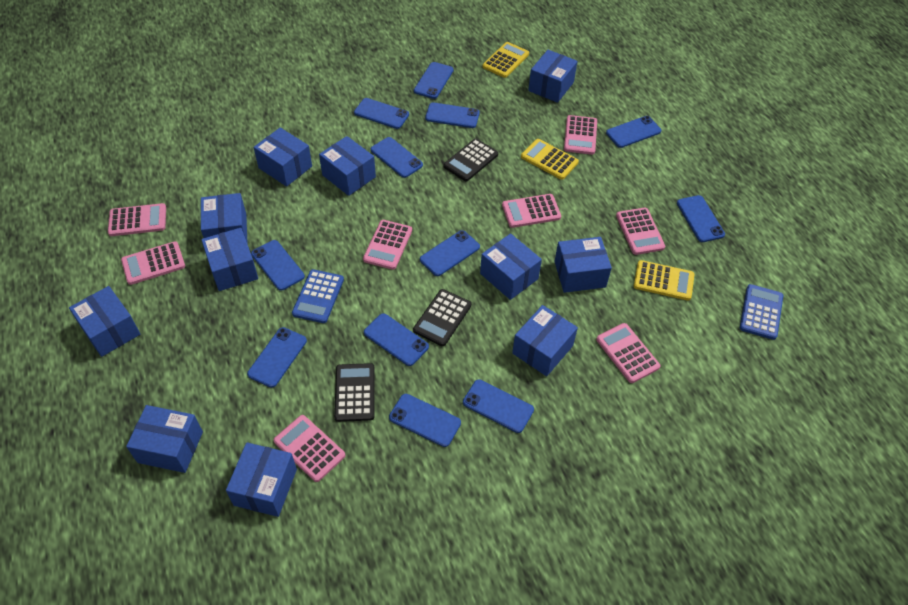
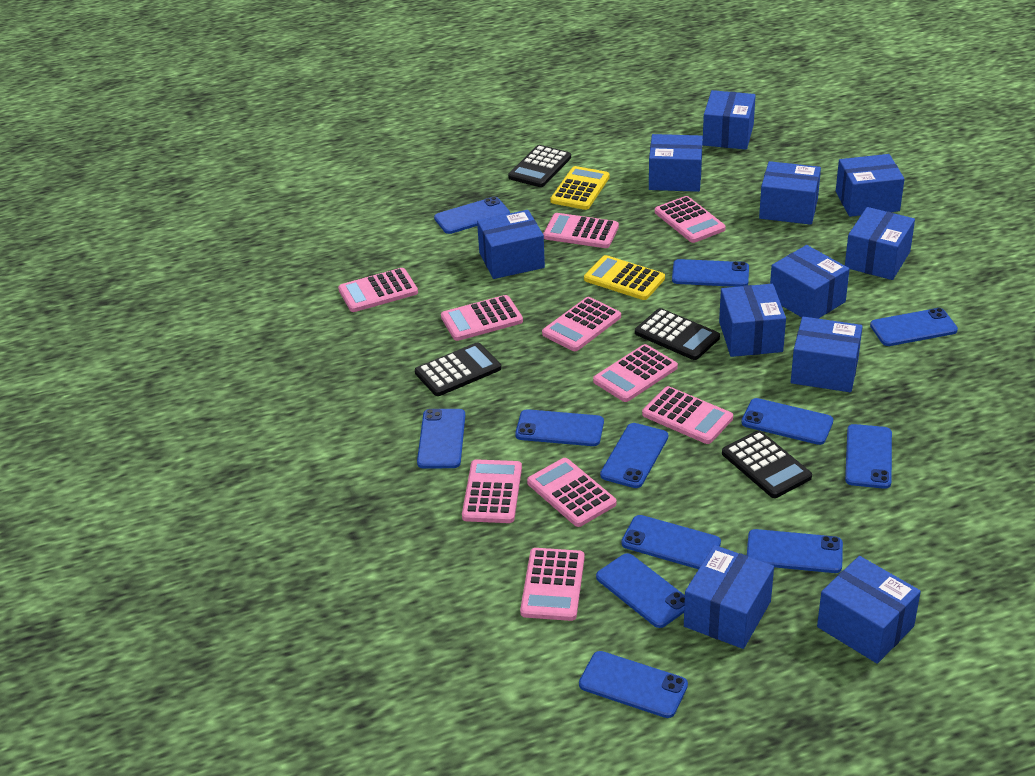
black calculator: 3 -> 4
blue calculator: 2 -> 0
pink calculator: 8 -> 10
yellow calculator: 3 -> 2

